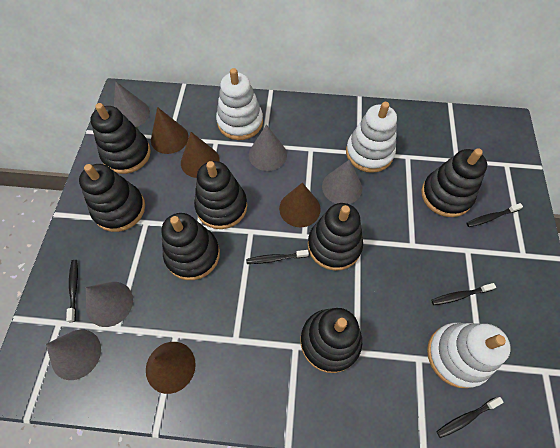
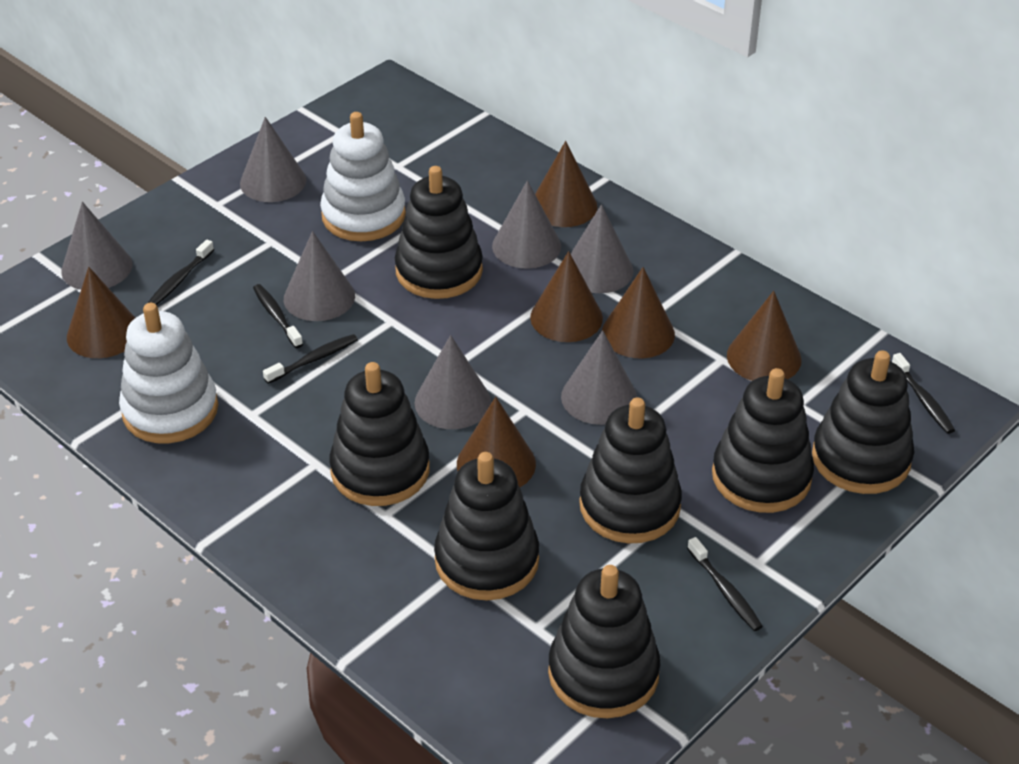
brown cone: 4 -> 6
grey cone: 5 -> 7
white stacking toy: 3 -> 2

